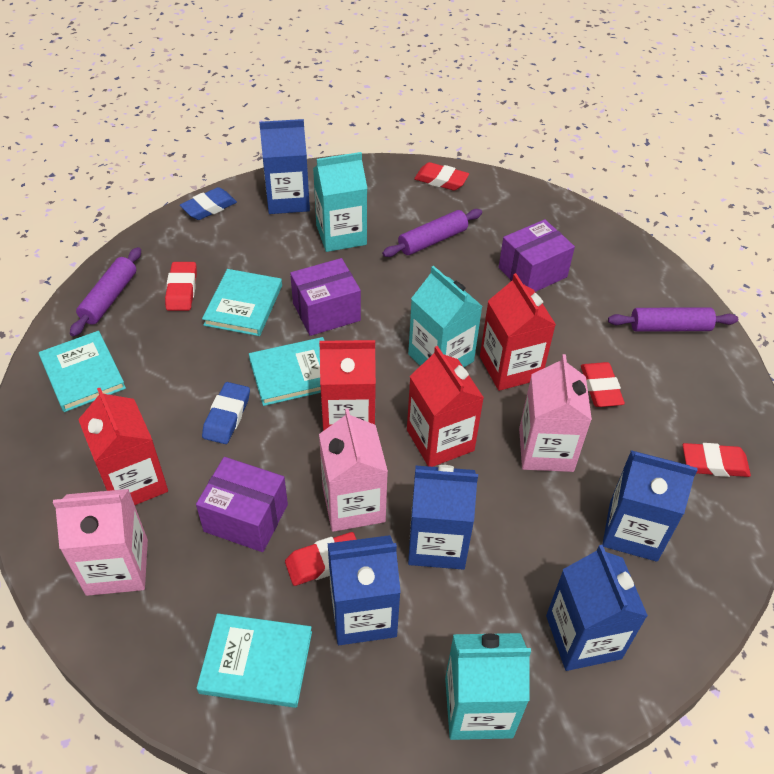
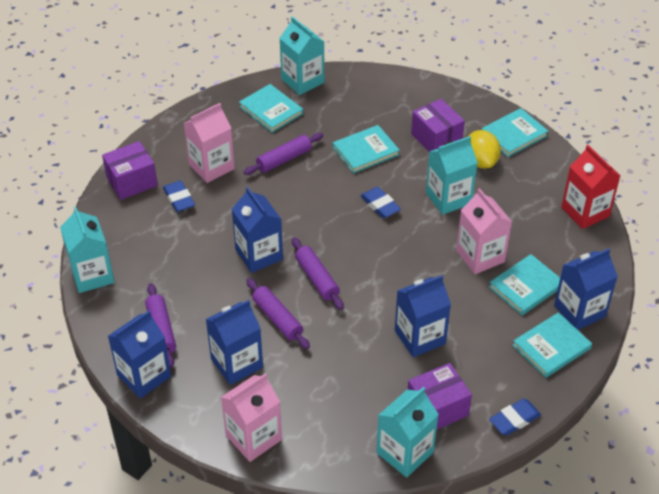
blue eraser: 2 -> 3
purple rolling pin: 3 -> 4
red carton: 4 -> 1
red eraser: 5 -> 0
turquoise book: 4 -> 5
turquoise carton: 3 -> 4
yellow lemon: 0 -> 1

